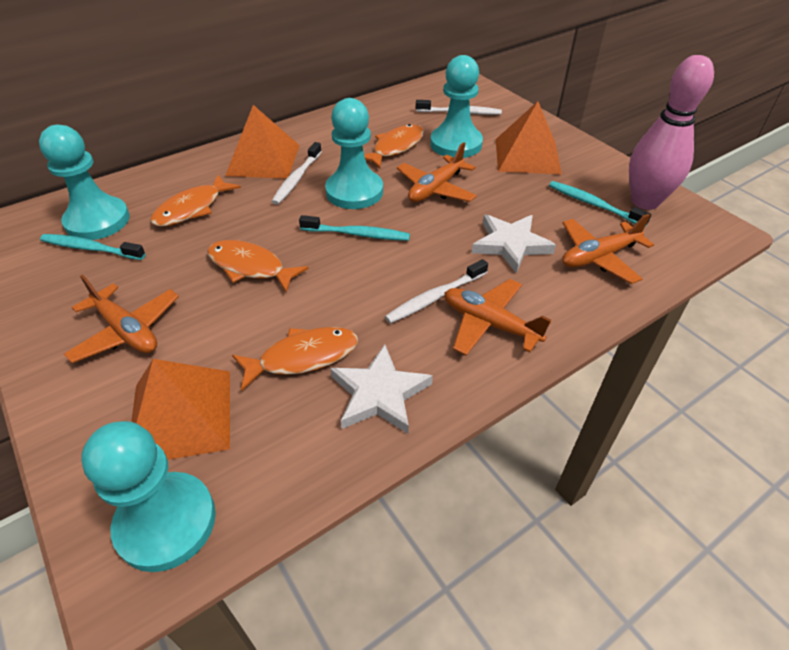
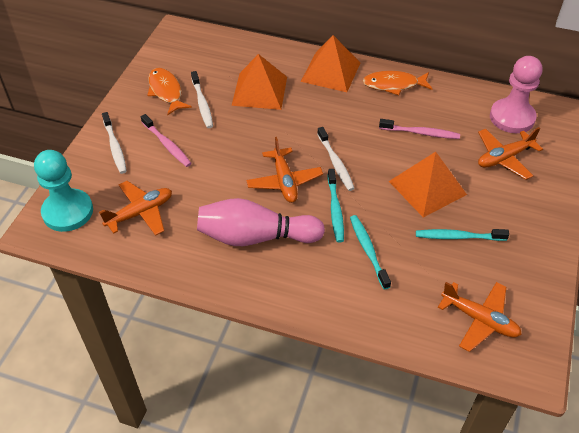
orange fish: 4 -> 2
pink pawn: 0 -> 1
pink toothbrush: 0 -> 2
turquoise pawn: 4 -> 1
white star: 2 -> 0

